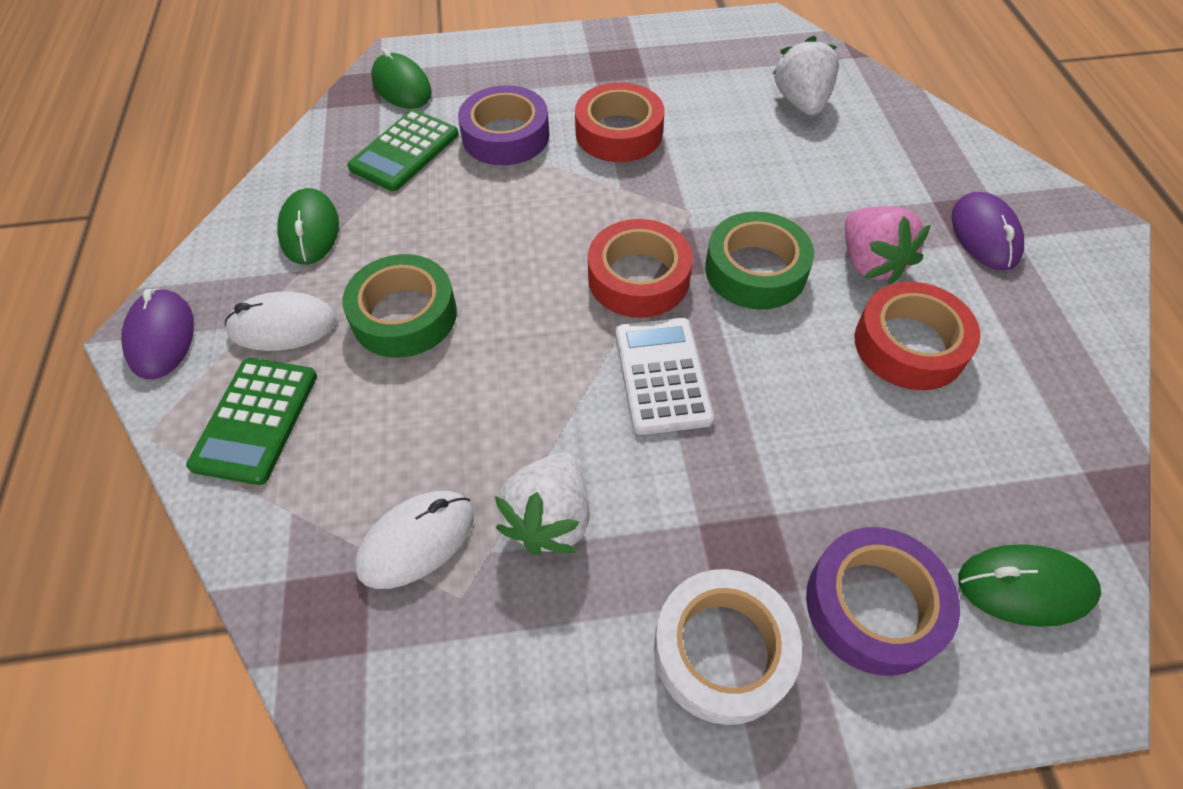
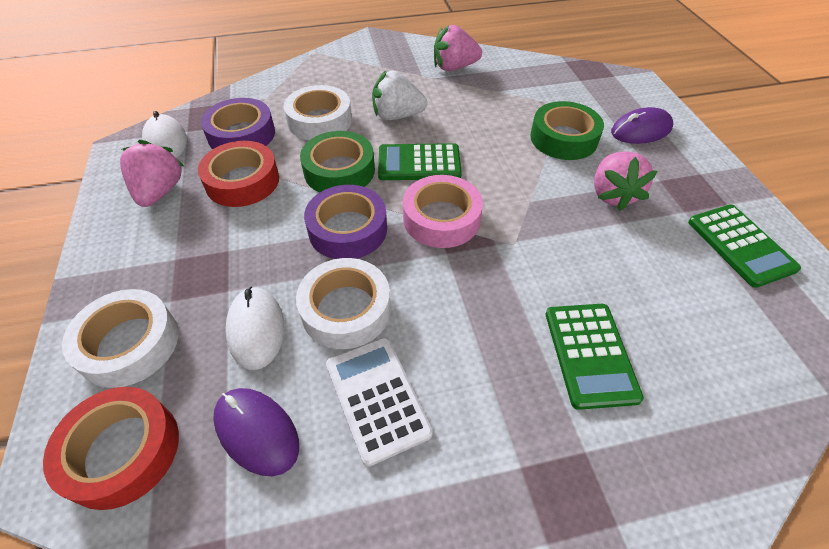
green calculator: 2 -> 3
green mouse: 3 -> 0
pink strawberry: 1 -> 3
pink tape: 0 -> 1
red tape: 3 -> 2
white strawberry: 2 -> 1
white tape: 1 -> 3

